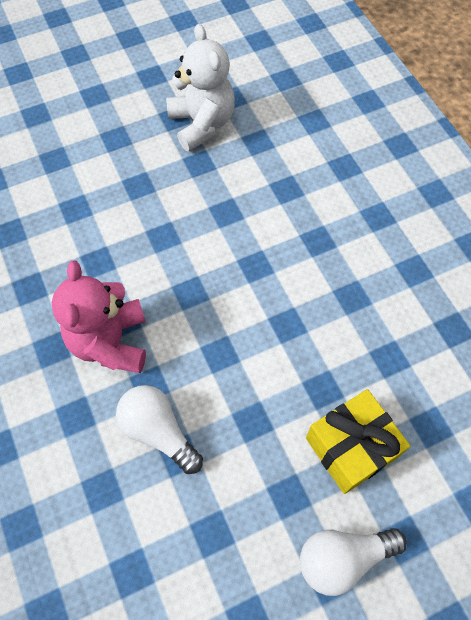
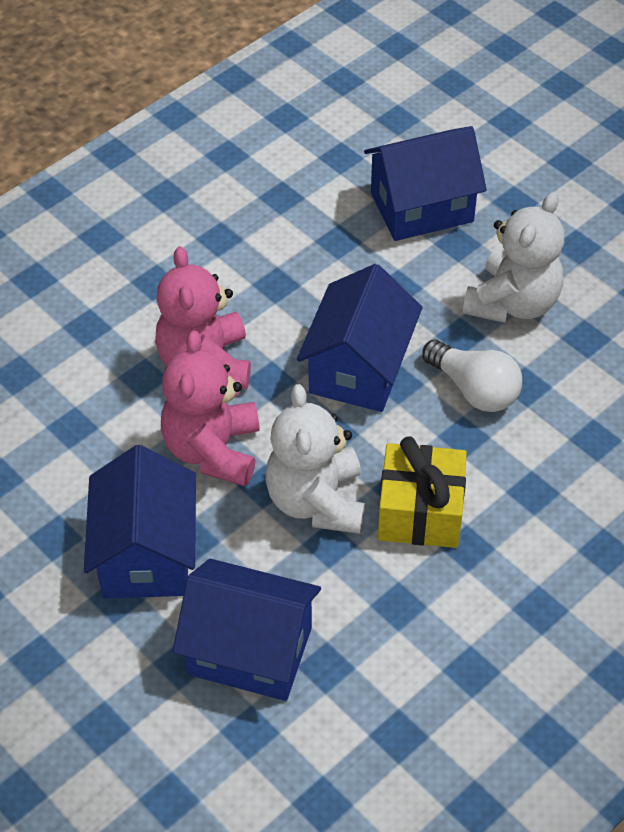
blue house: 0 -> 4
pink teddy bear: 1 -> 2
white light bulb: 2 -> 1
white teddy bear: 1 -> 2

